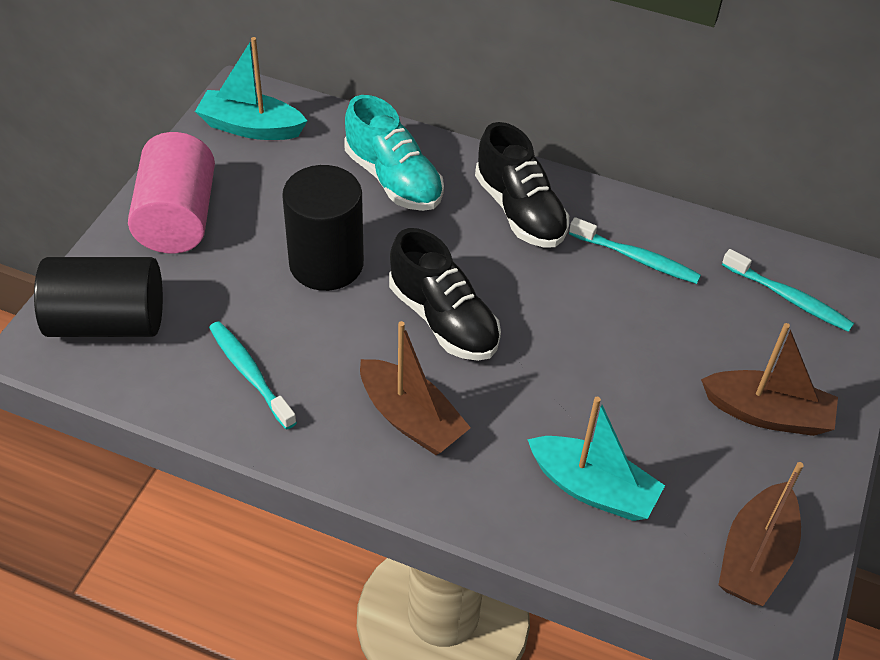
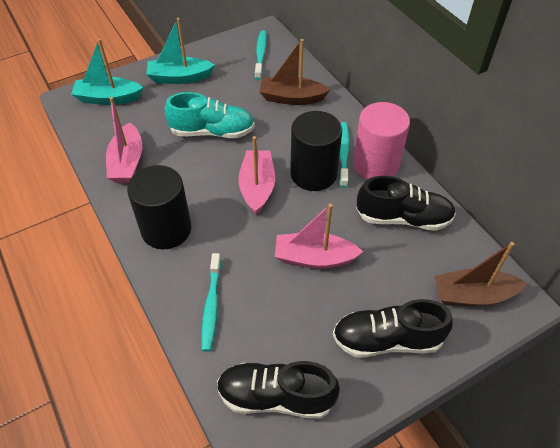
black shoe: 2 -> 3
brown boat: 3 -> 2
pink boat: 0 -> 3

